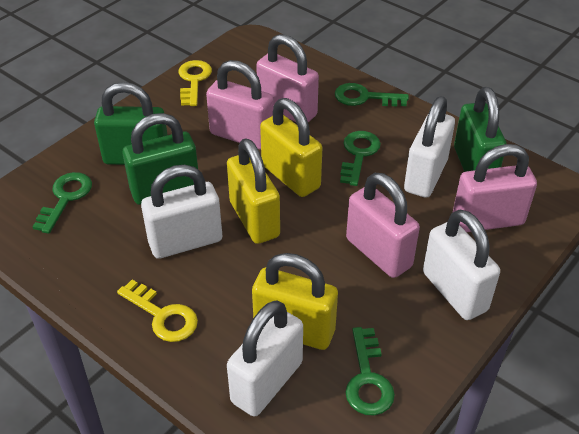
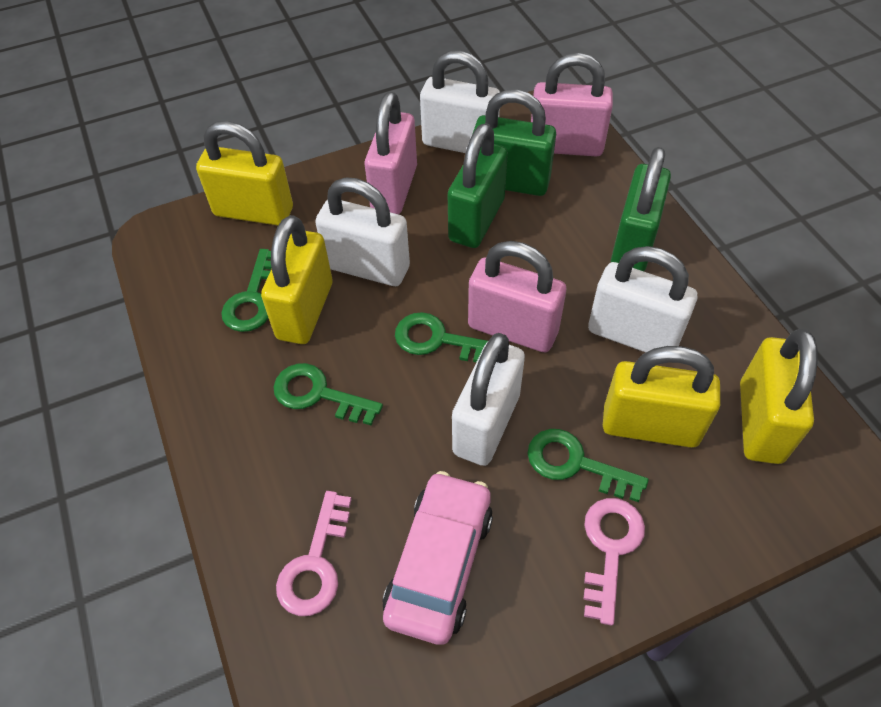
pink car: 0 -> 1
pink key: 0 -> 2
pink padlock: 4 -> 3
yellow key: 2 -> 0
yellow padlock: 3 -> 4

